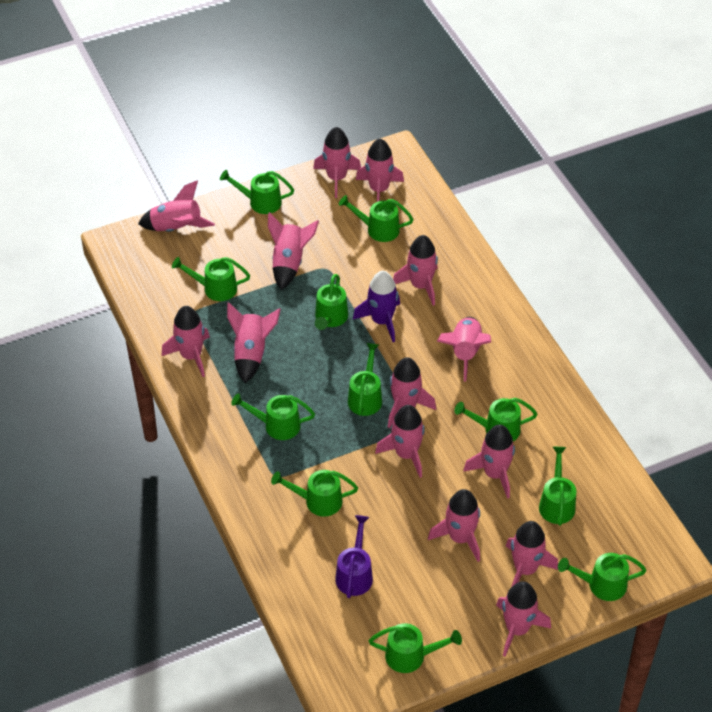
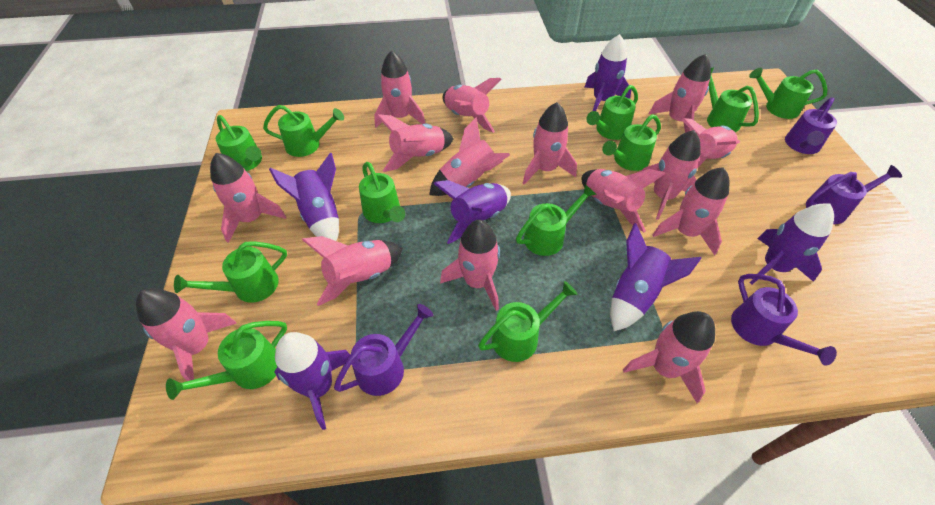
pink rocket: 14 -> 15
purple rocket: 1 -> 6
purple watering can: 1 -> 4

